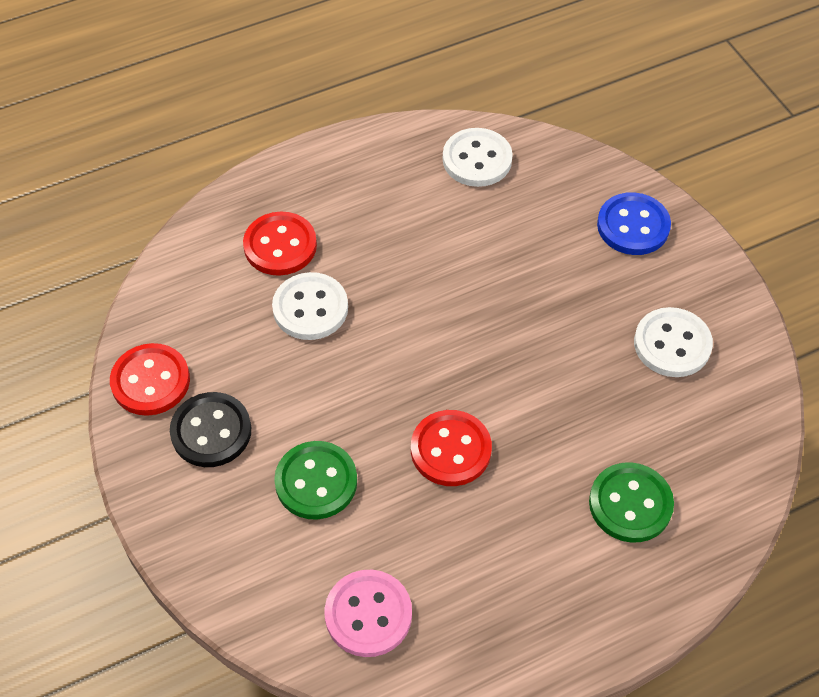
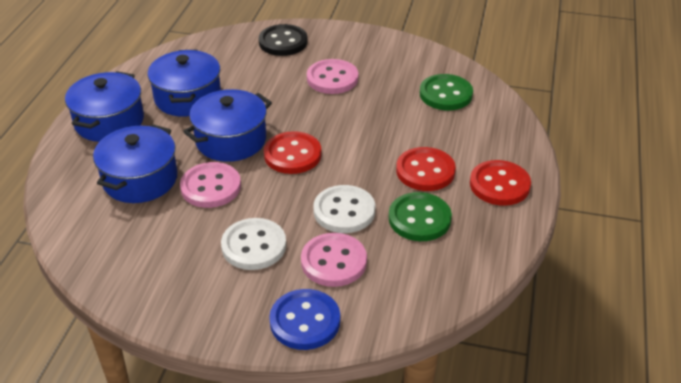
blue pot: 0 -> 4
pink button: 1 -> 3
white button: 3 -> 2

